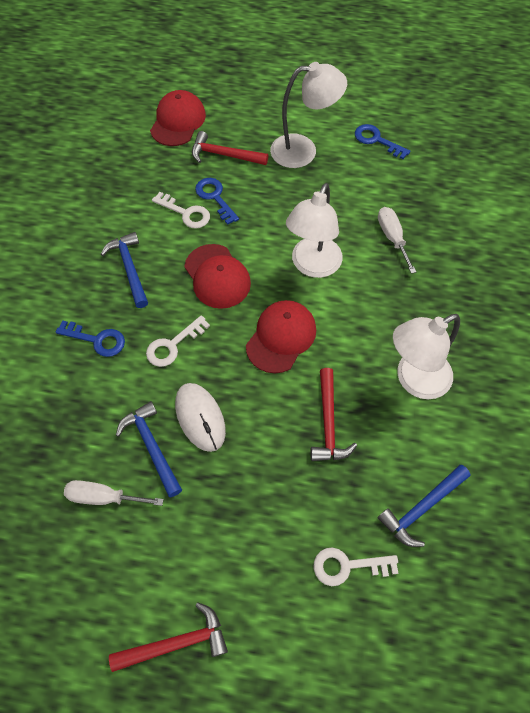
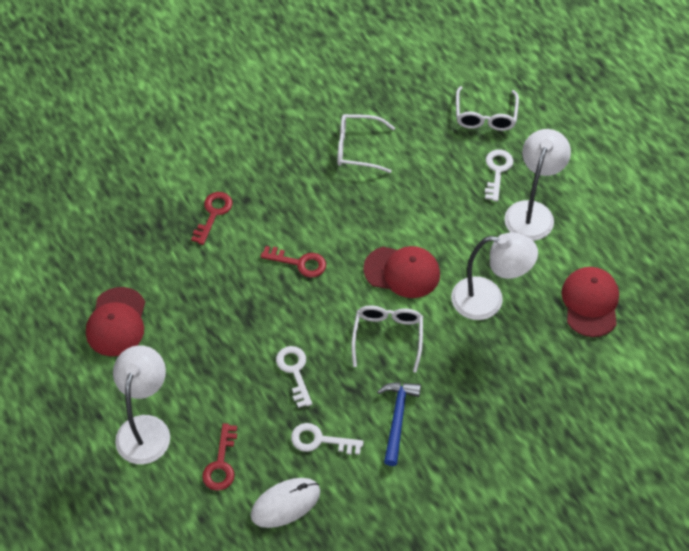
blue hammer: 3 -> 1
blue key: 3 -> 0
red hammer: 3 -> 0
red key: 0 -> 3
white glasses: 0 -> 3
white screwdriver: 2 -> 0

